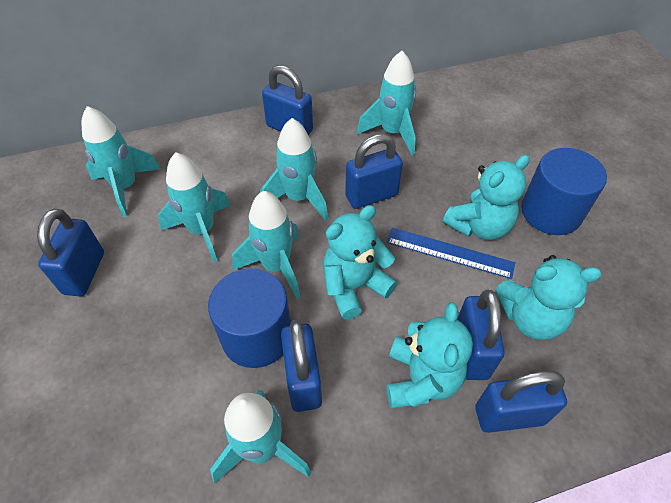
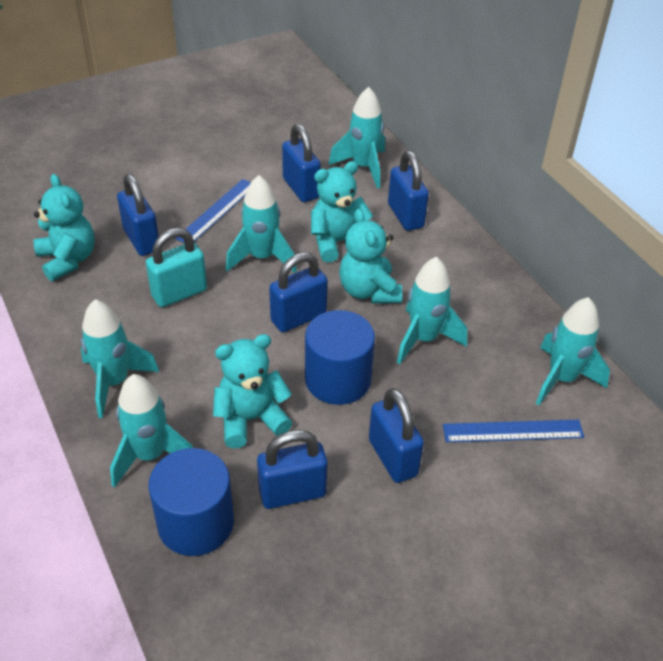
blue ruler: 1 -> 2
turquoise padlock: 0 -> 1

